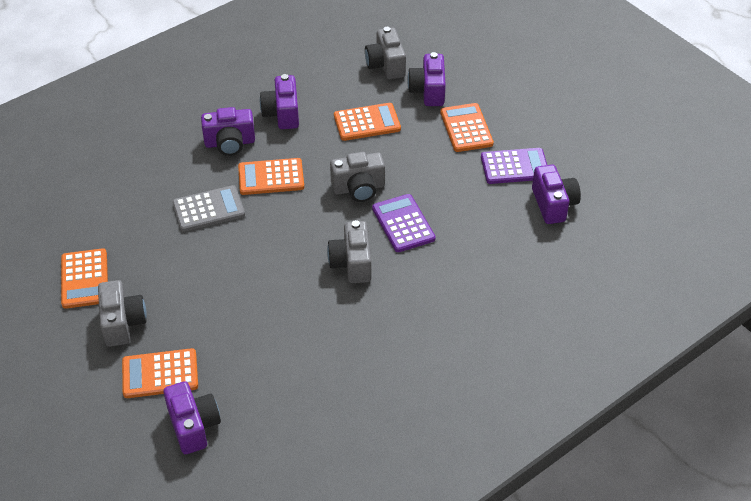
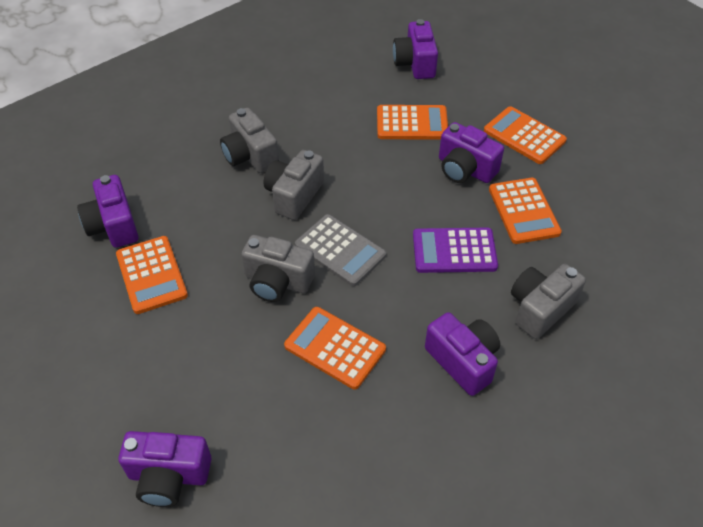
purple calculator: 2 -> 1

